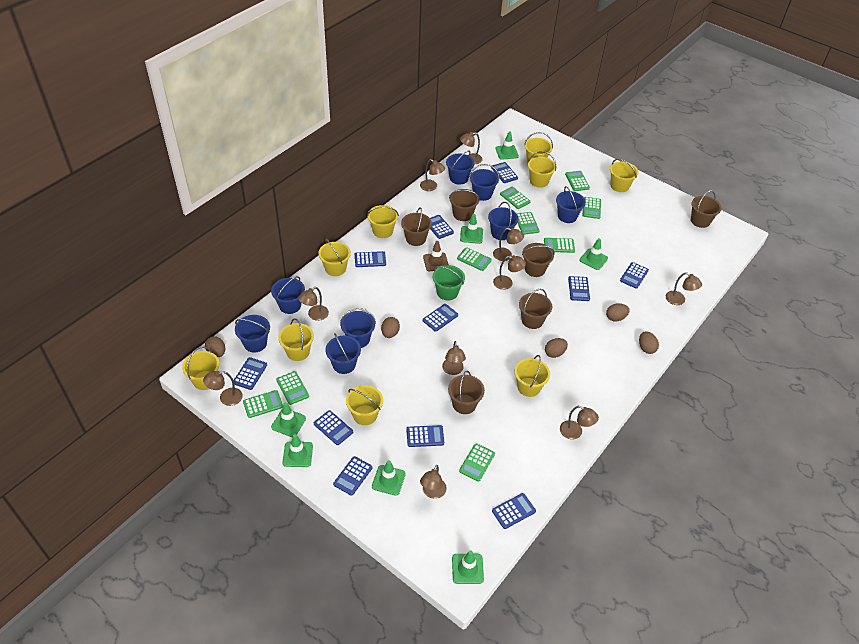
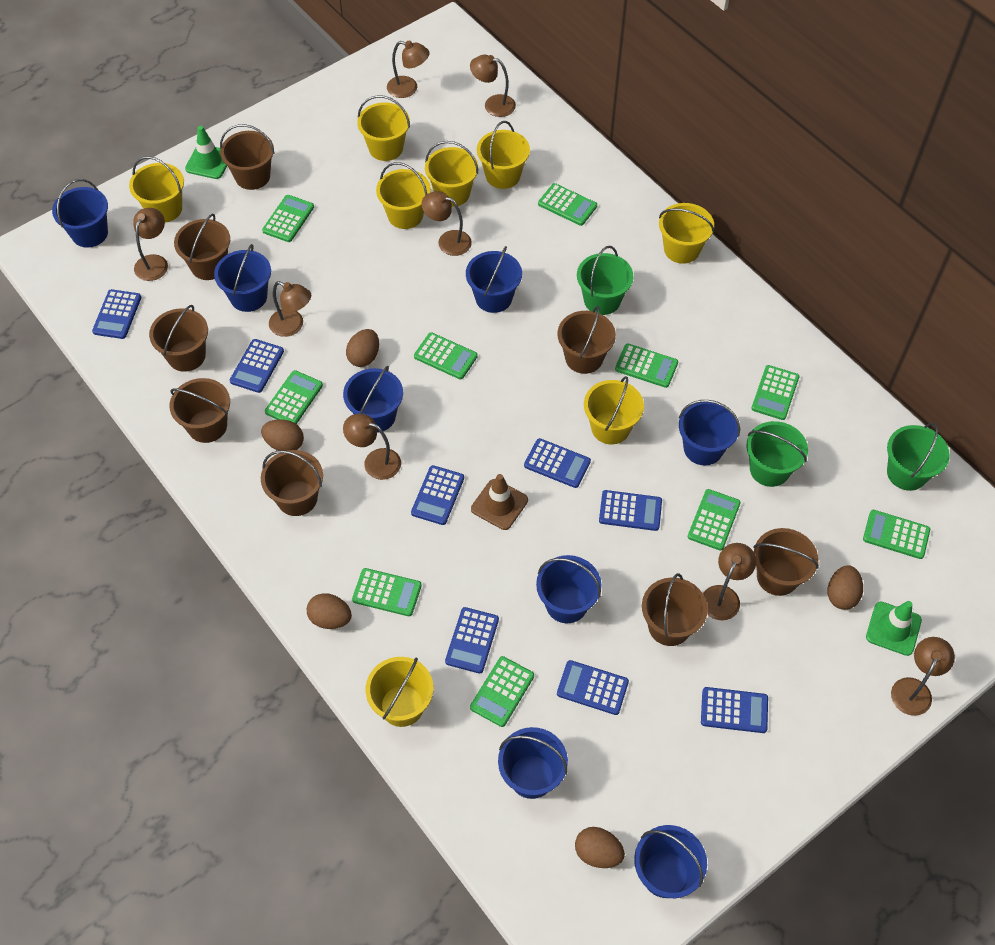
blue calculator: 11 -> 8
brown bucket: 6 -> 8
brown lamp: 10 -> 8
green bucket: 1 -> 3
green calculator: 9 -> 10
green traffic cone: 7 -> 2
yellow bucket: 9 -> 8

